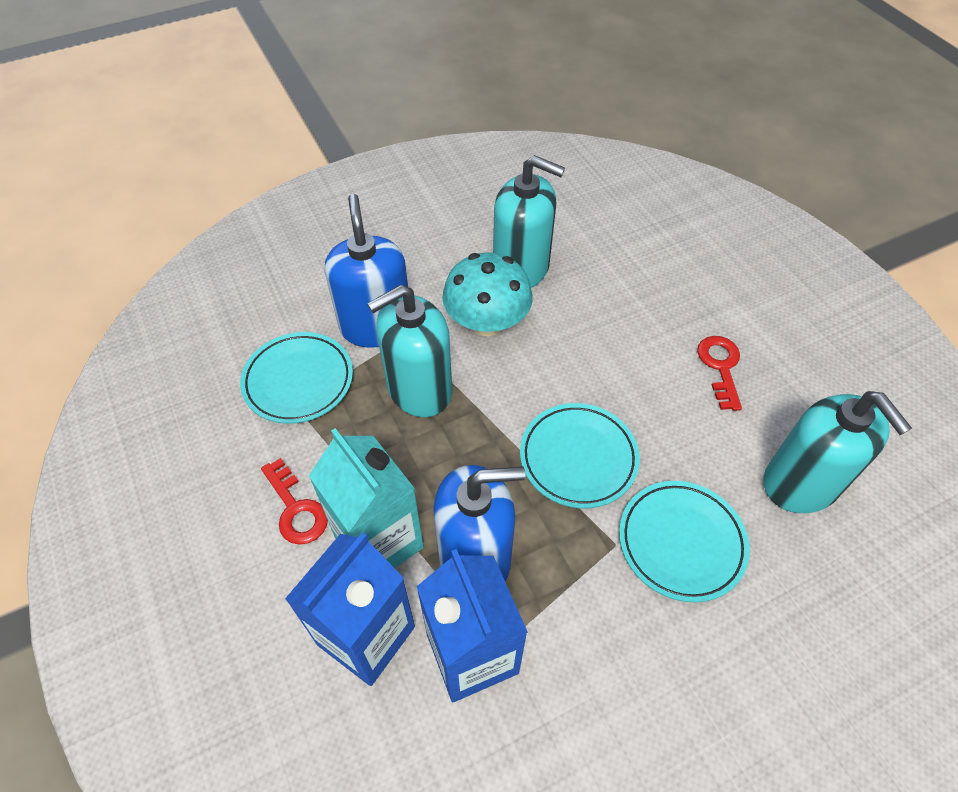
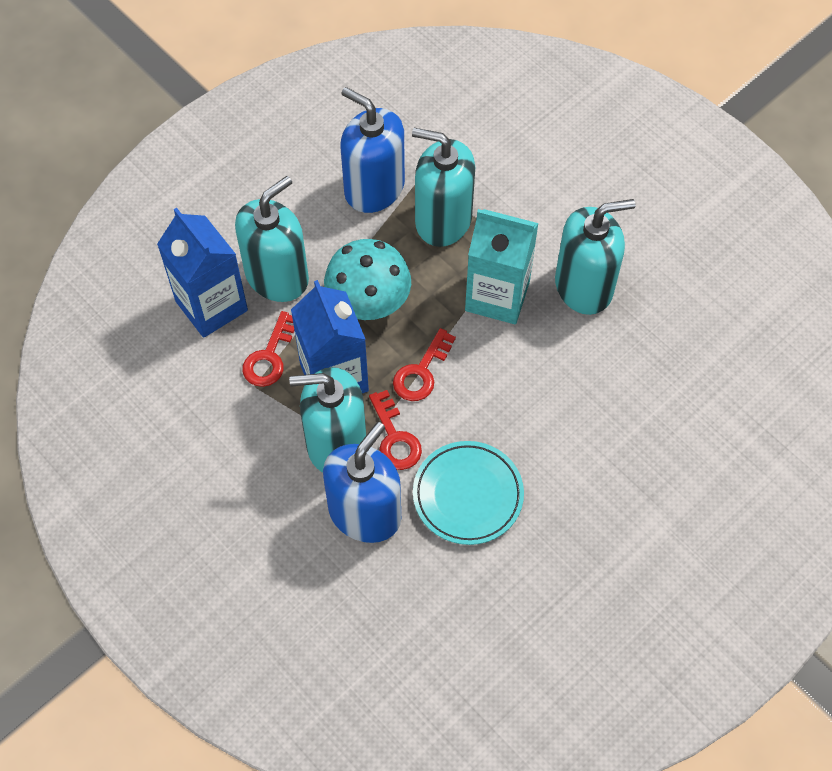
red key: 2 -> 3
turquoise plate: 3 -> 1
turquoise soap dispenser: 3 -> 4

